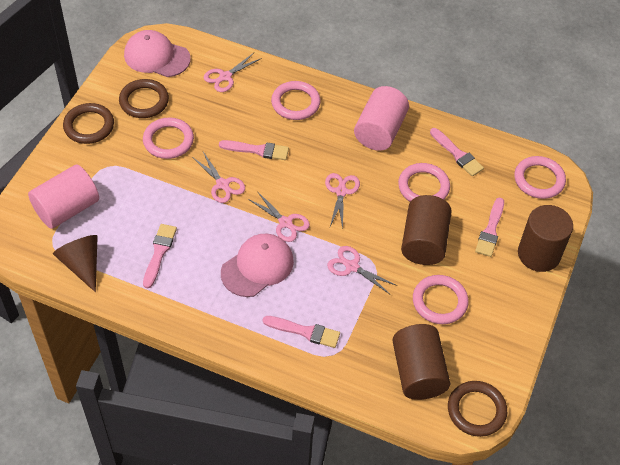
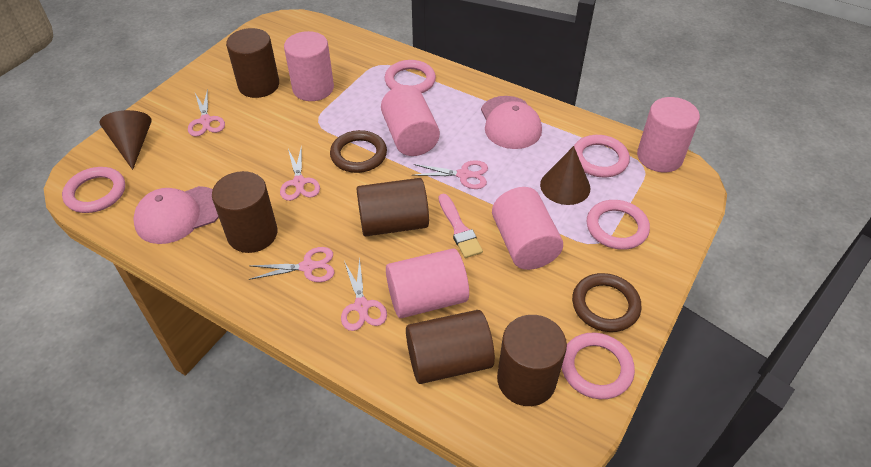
brown cone: 1 -> 2
brown cylinder: 3 -> 5
brown ring: 3 -> 2
pink brush: 5 -> 1
pink cylinder: 2 -> 5

